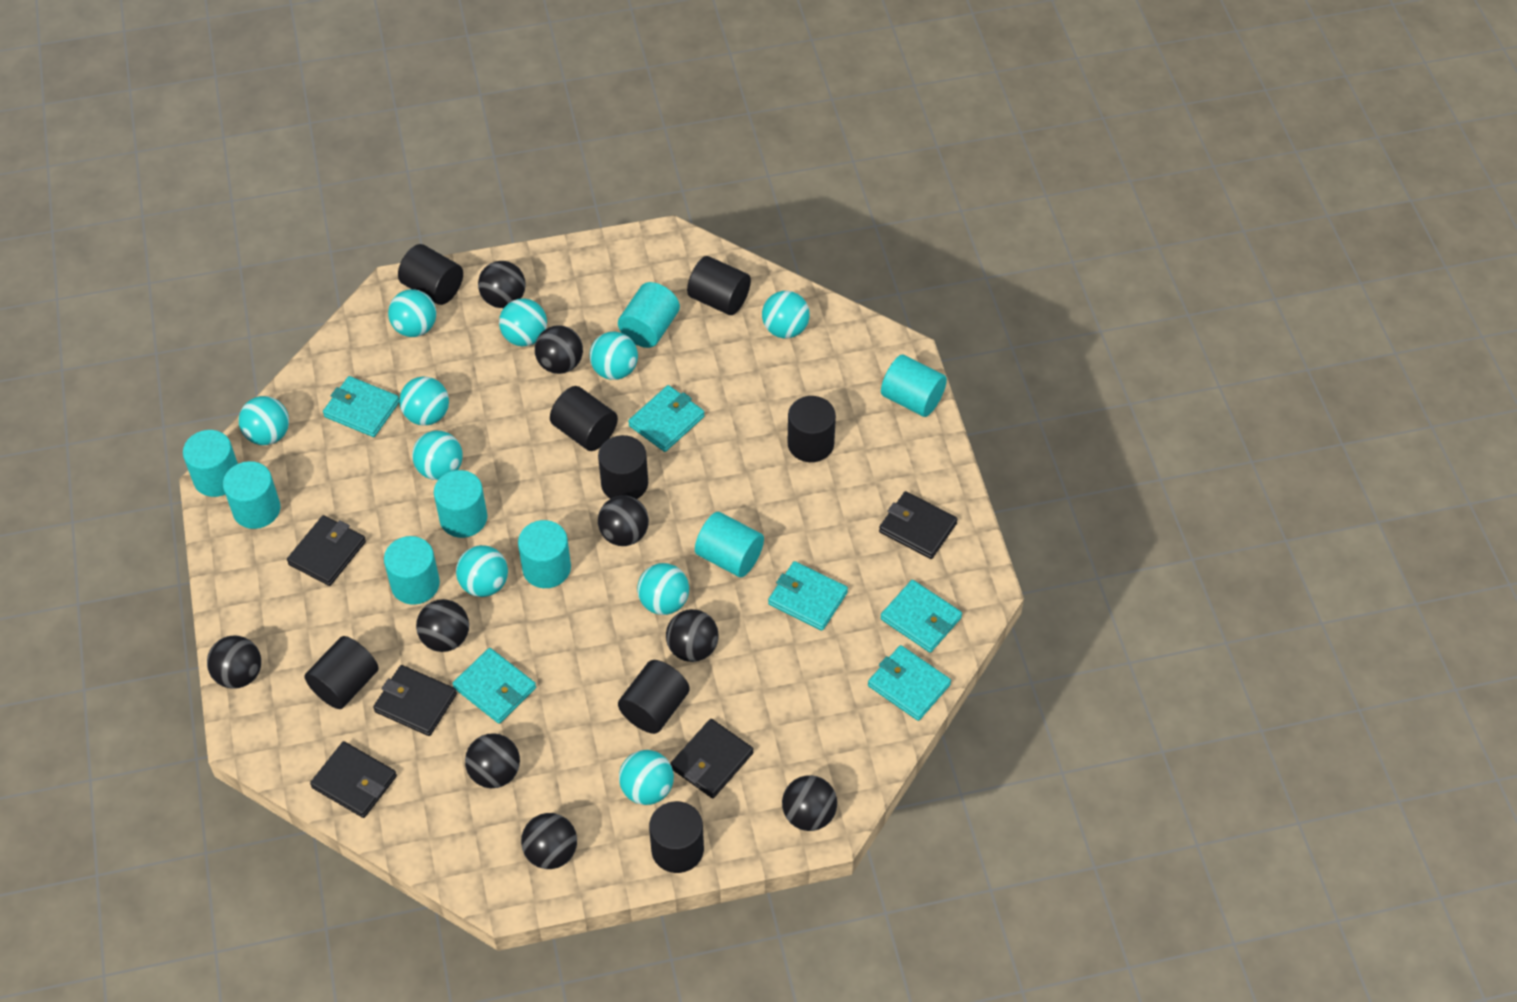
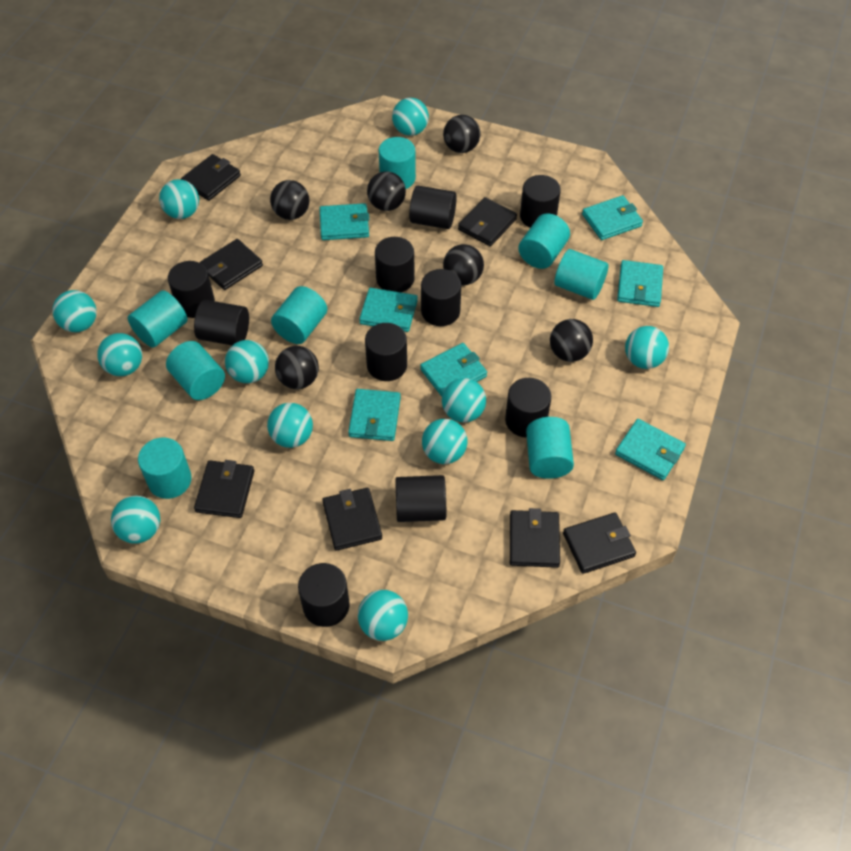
black ball: 9 -> 6
black cylinder: 8 -> 10
black wallet: 5 -> 7
turquoise ball: 10 -> 11
turquoise wallet: 6 -> 7

